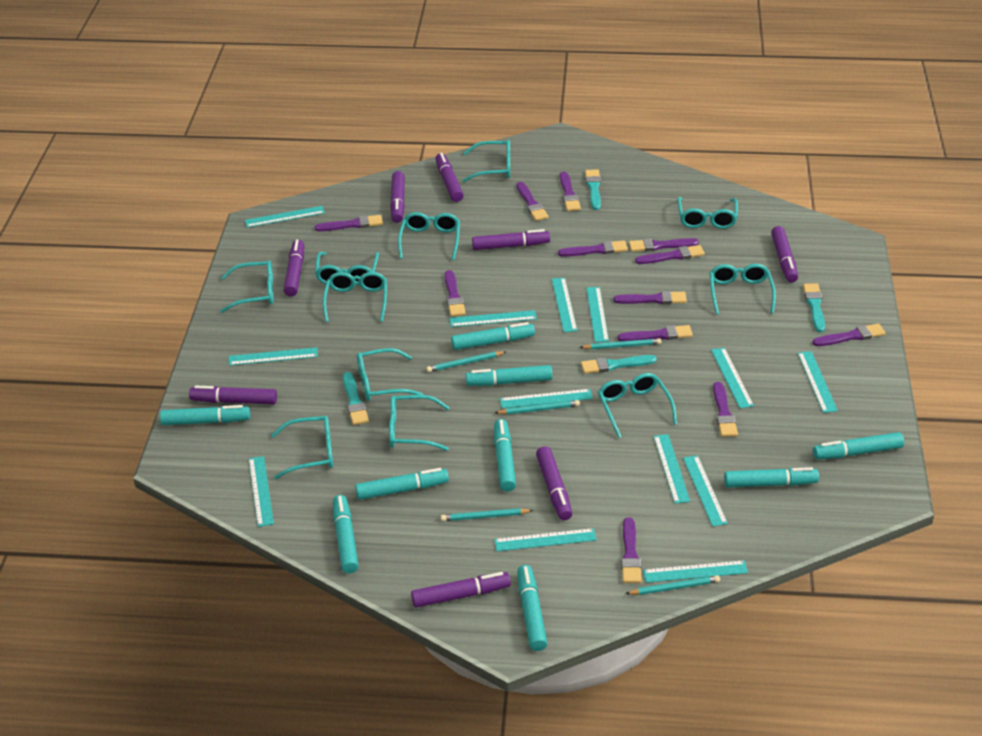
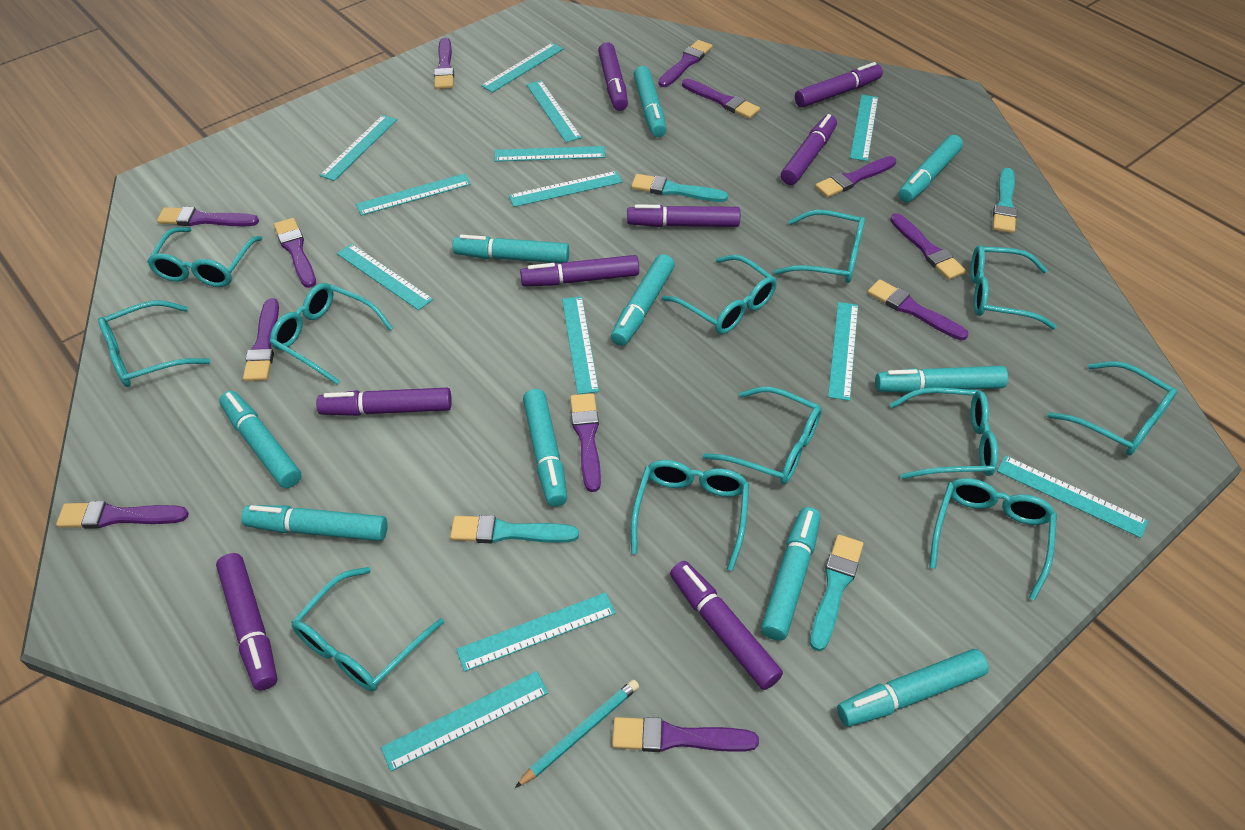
turquoise glasses: 11 -> 12
turquoise marker: 9 -> 10
turquoise pencil: 5 -> 1

